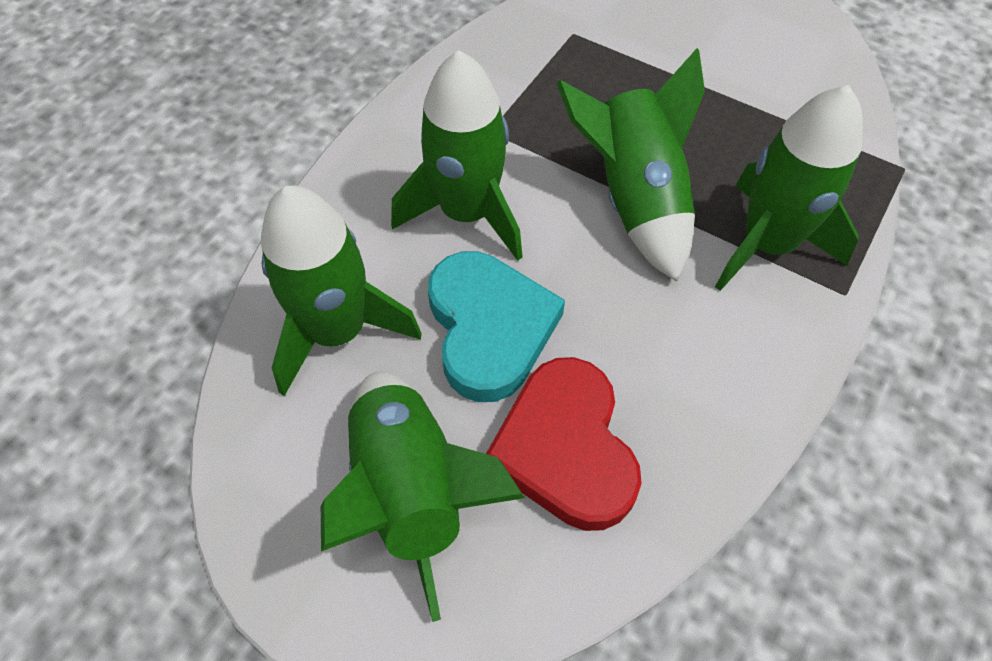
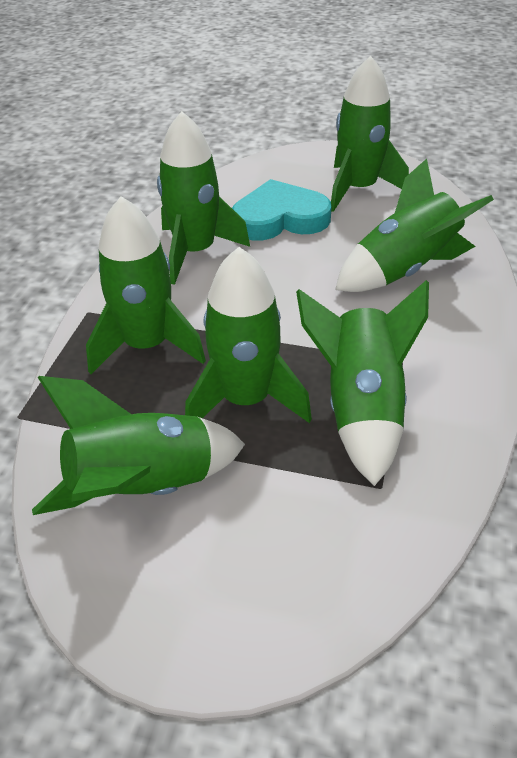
green rocket: 5 -> 7
red heart: 1 -> 0

